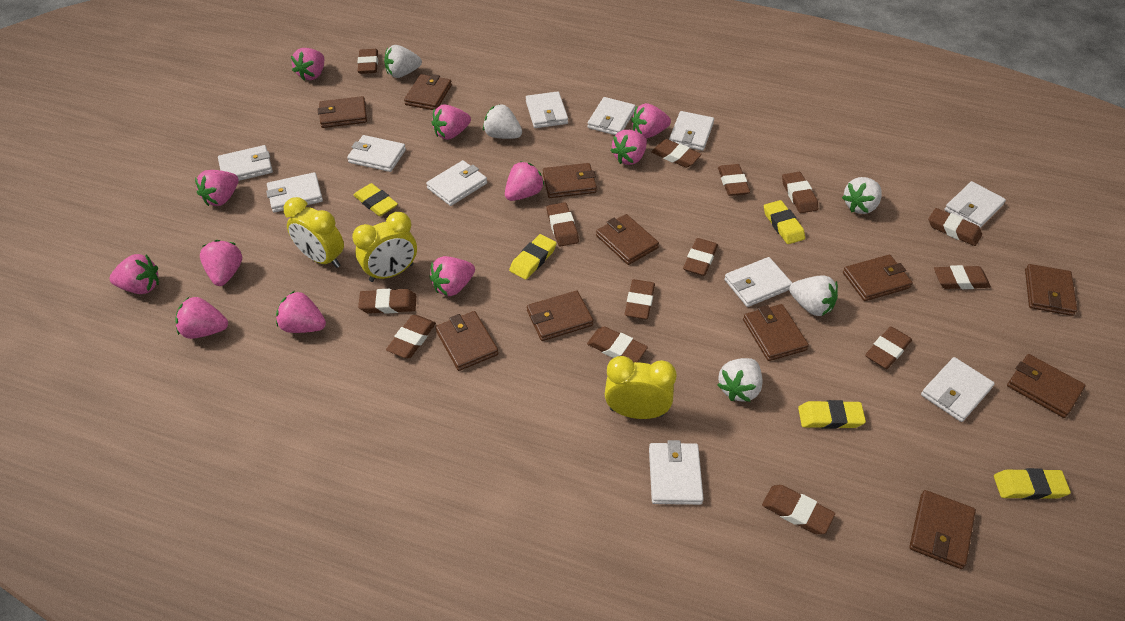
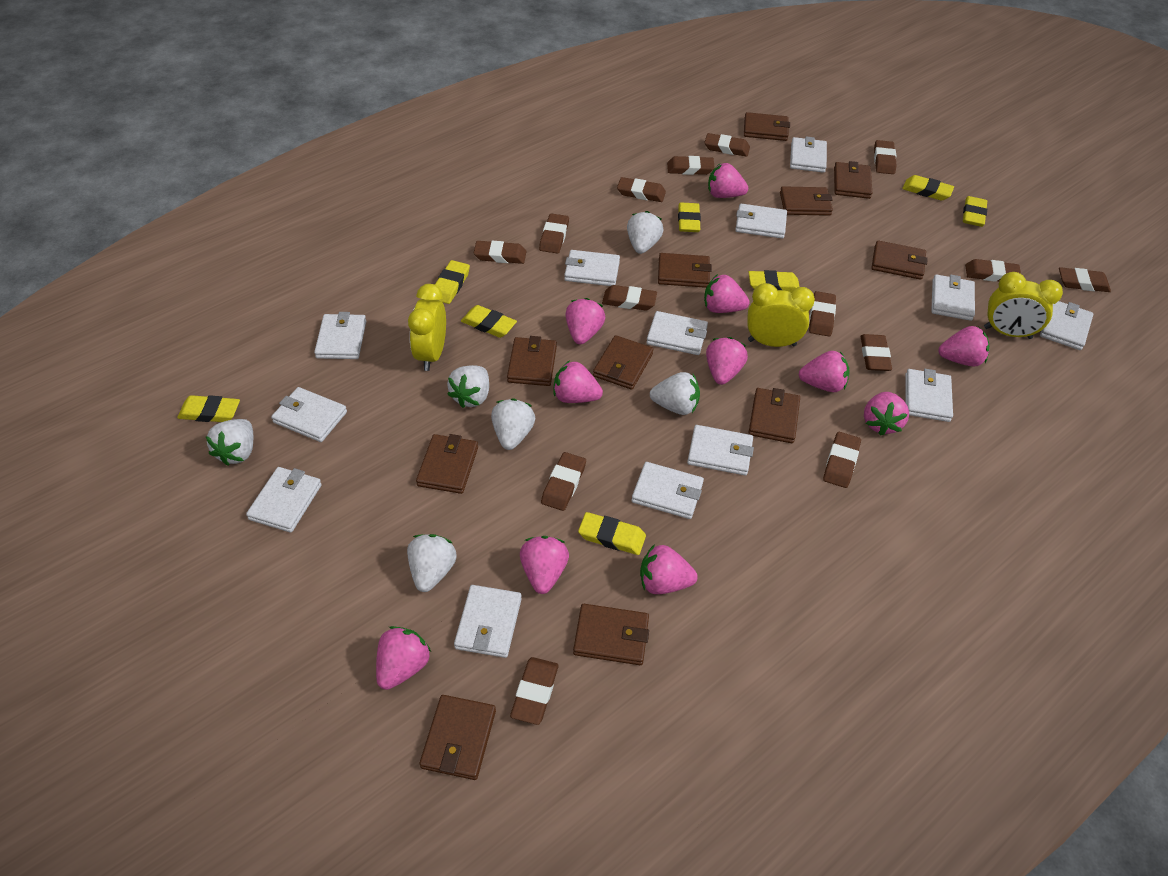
white strawberry: 5 -> 6
white wallet: 11 -> 13
yellow eraser: 5 -> 8

